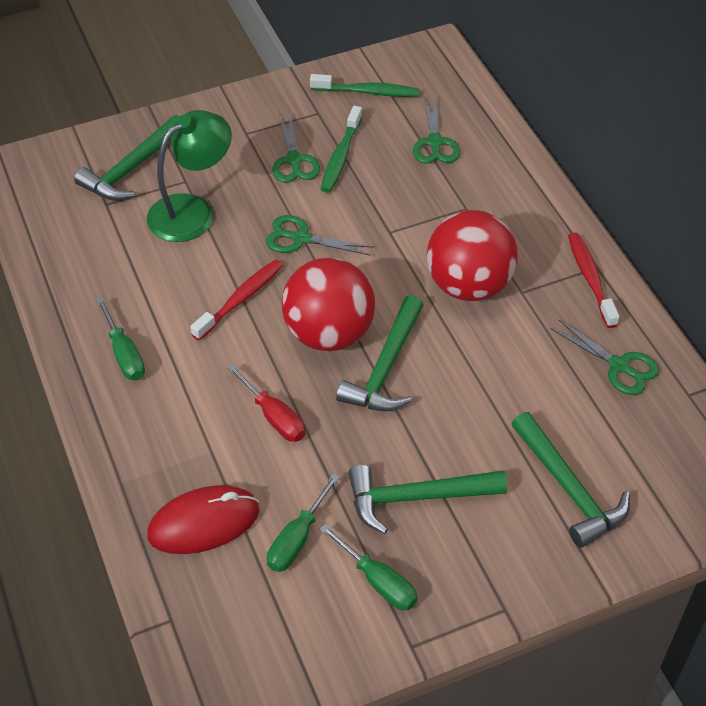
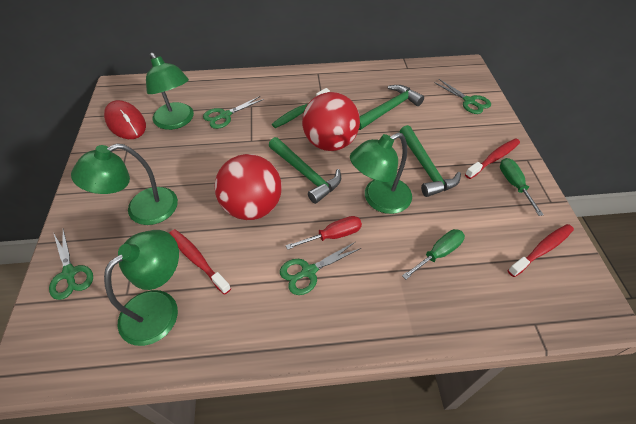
green hammer: 4 -> 3
green lamp: 1 -> 4
green screwdriver: 3 -> 2
green toothbrush: 2 -> 1
red toothbrush: 2 -> 3

